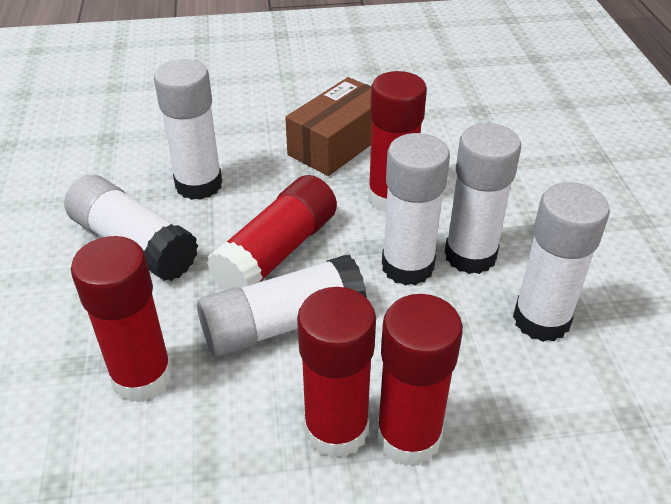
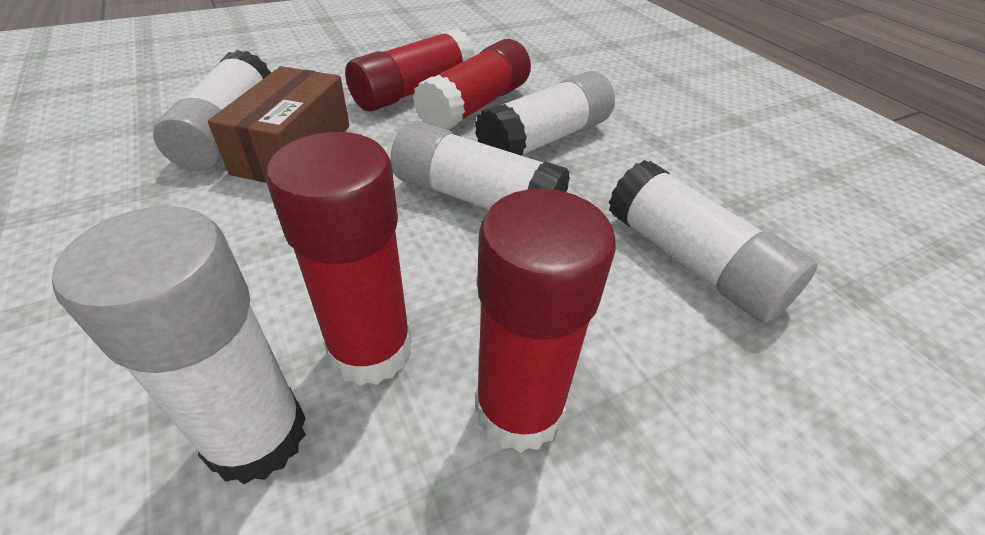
red glue stick: 5 -> 4
white glue stick: 6 -> 5

